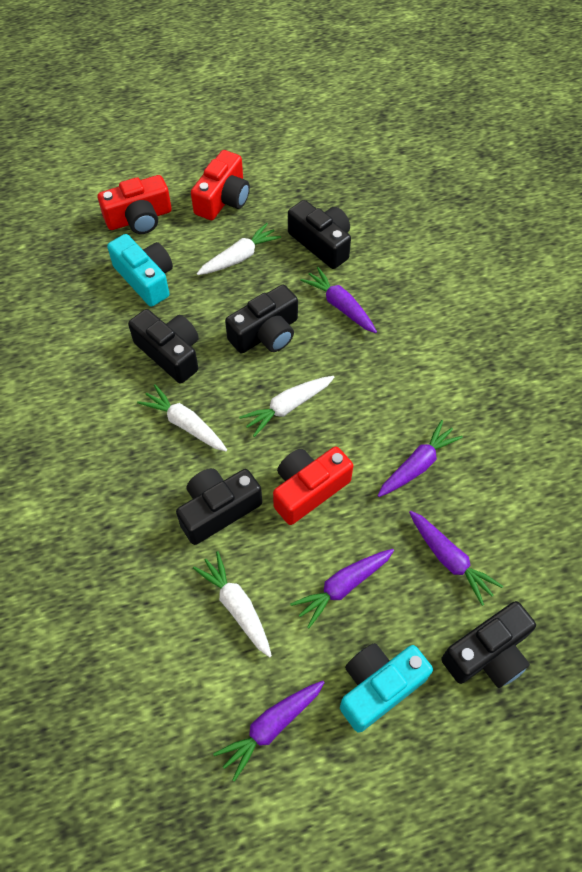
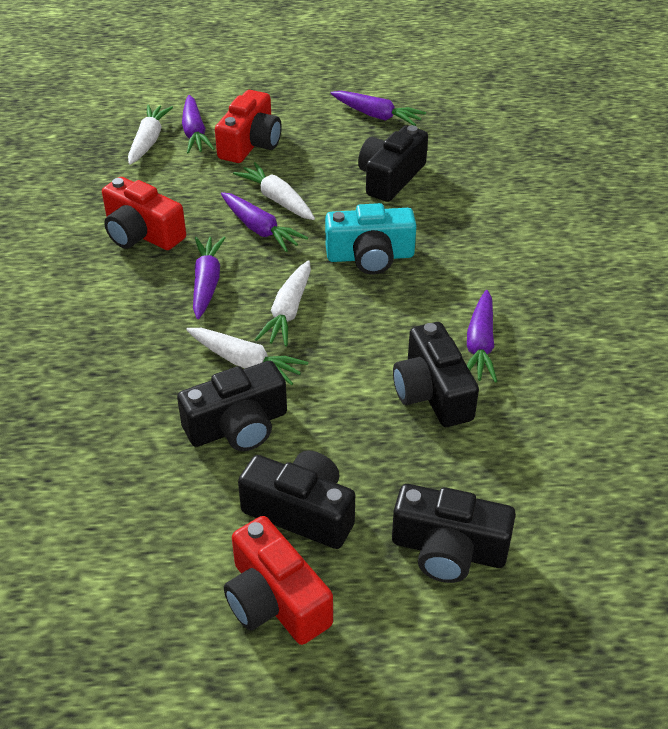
turquoise camera: 2 -> 1

